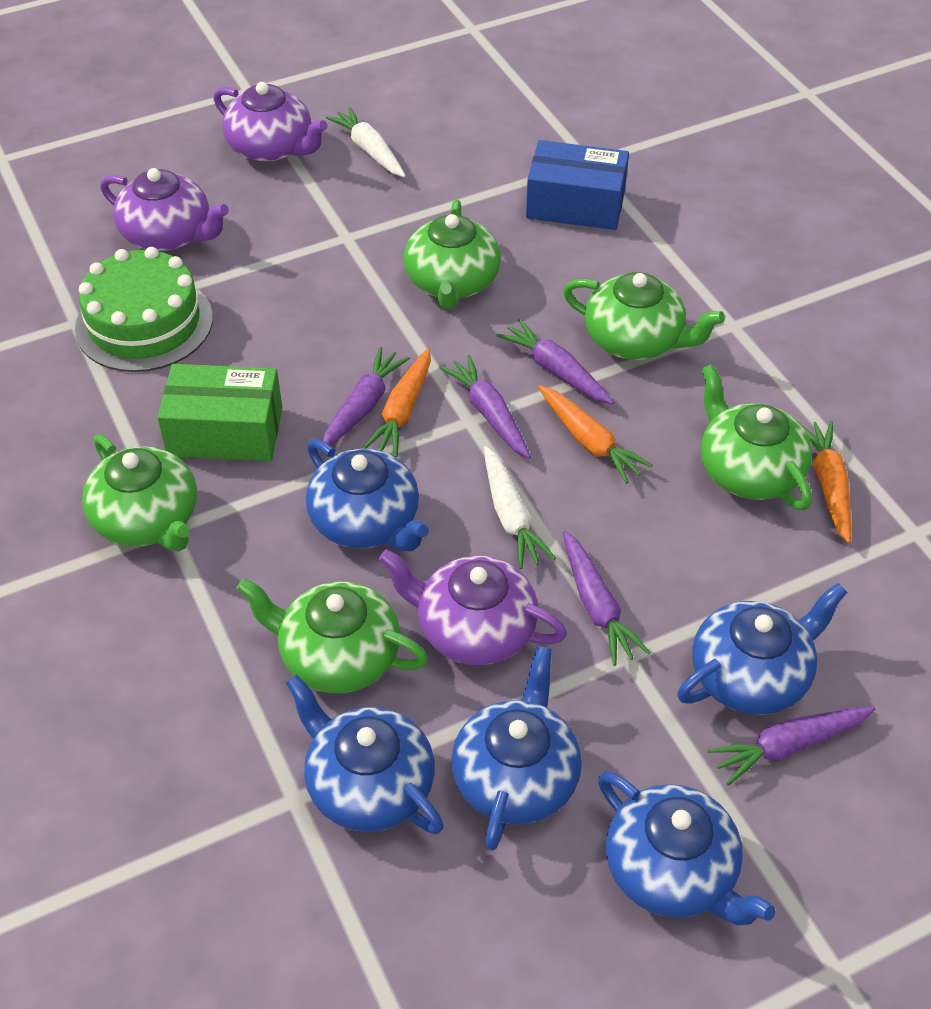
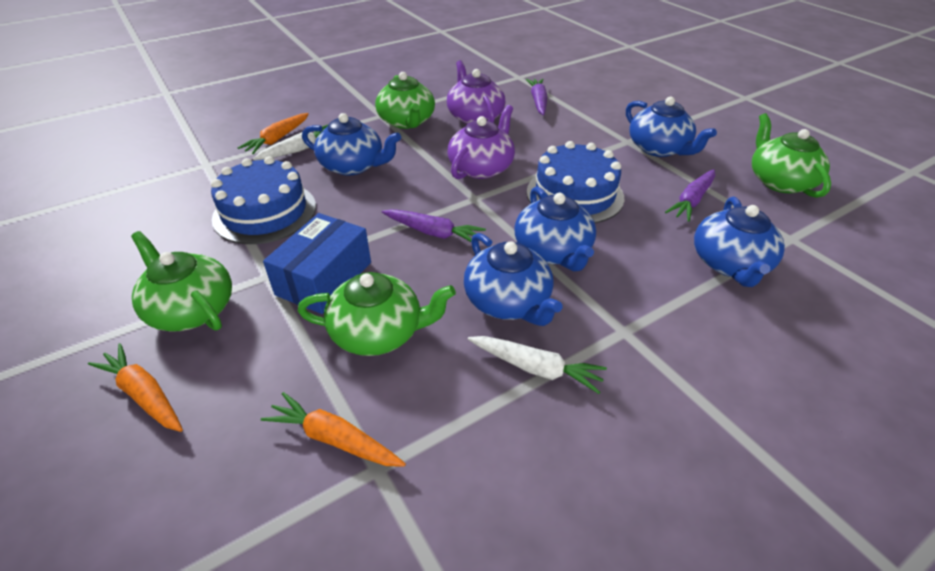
blue cake: 0 -> 2
green box: 1 -> 0
green cake: 1 -> 0
green teapot: 5 -> 4
purple carrot: 5 -> 3
purple teapot: 3 -> 2

